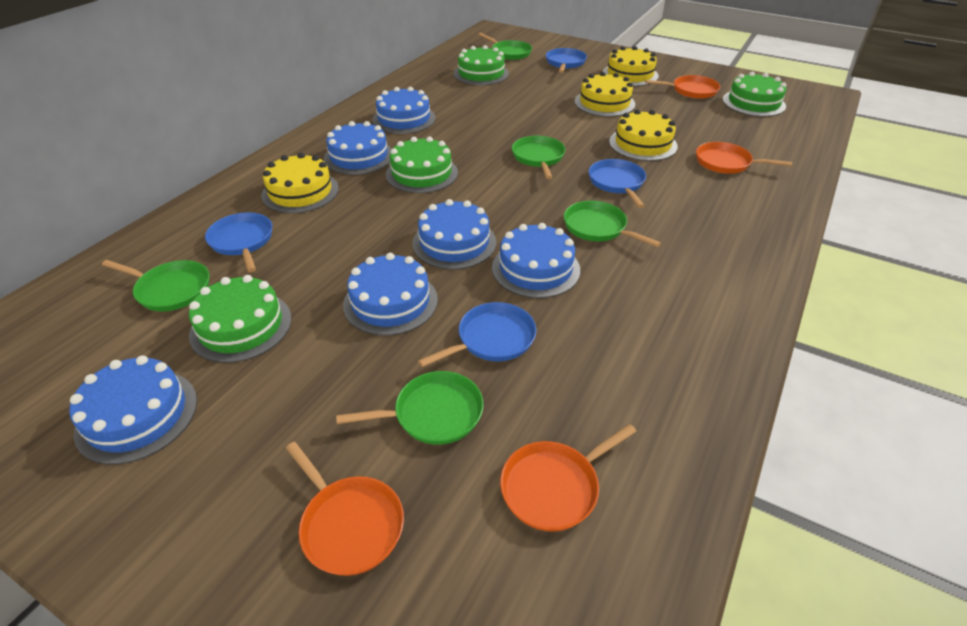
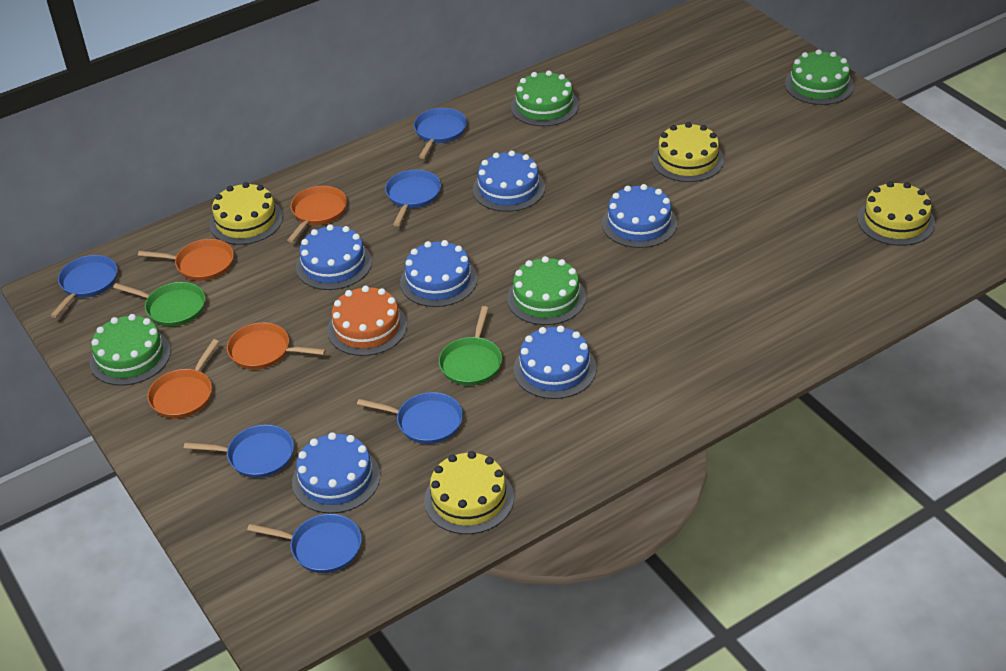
blue pan: 4 -> 6
green pan: 5 -> 2
orange cake: 0 -> 1

